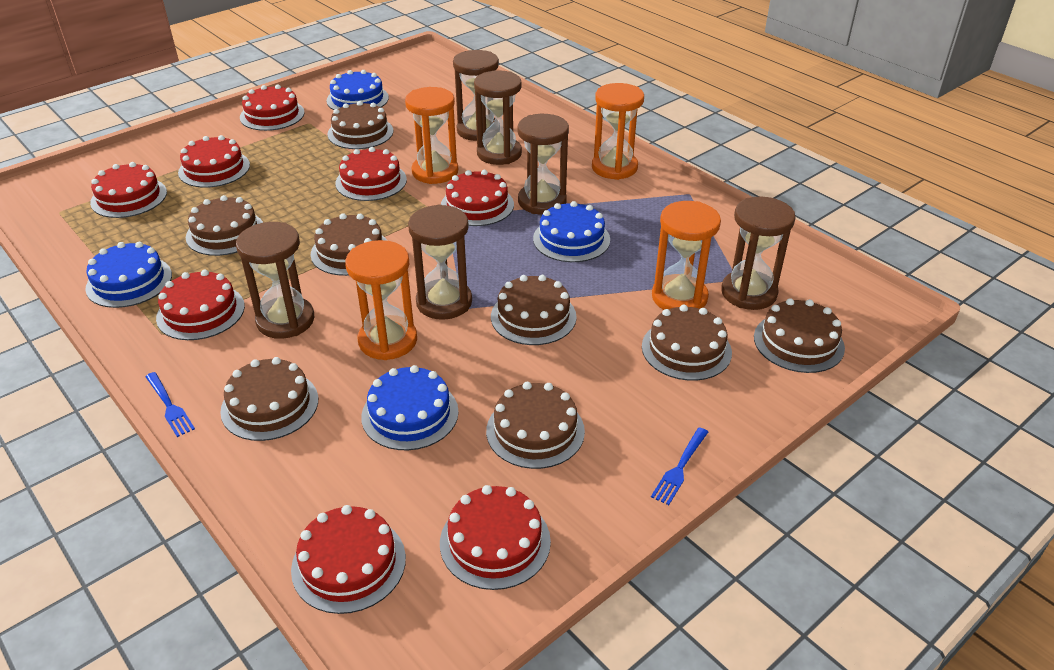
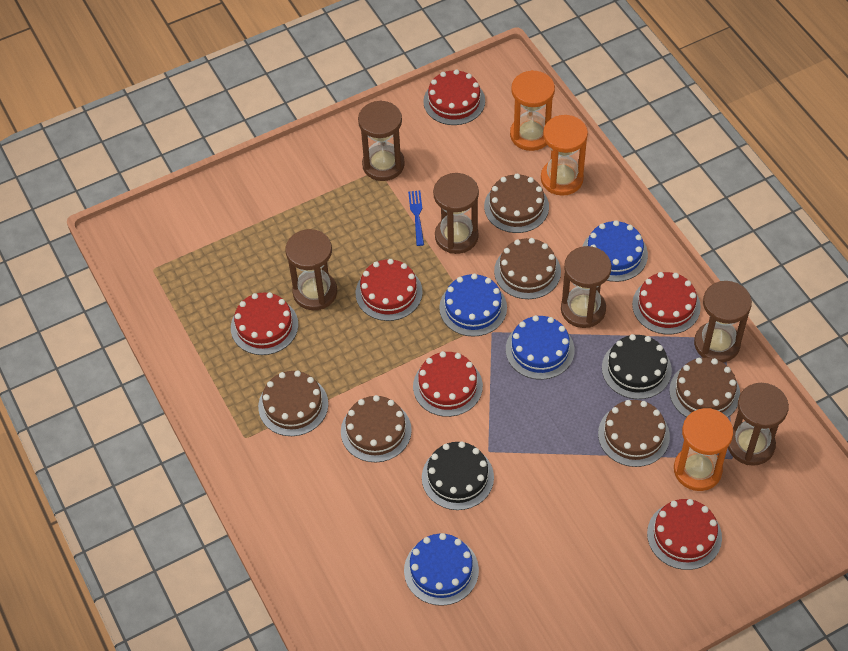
black cake: 0 -> 2
blue fork: 2 -> 1
brown cake: 8 -> 6
orange hourglass: 4 -> 3
red cake: 8 -> 6

